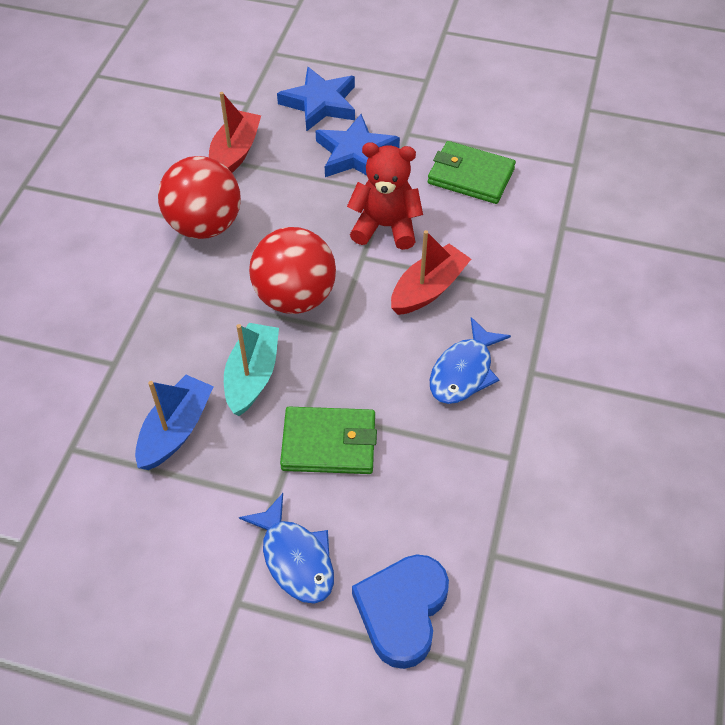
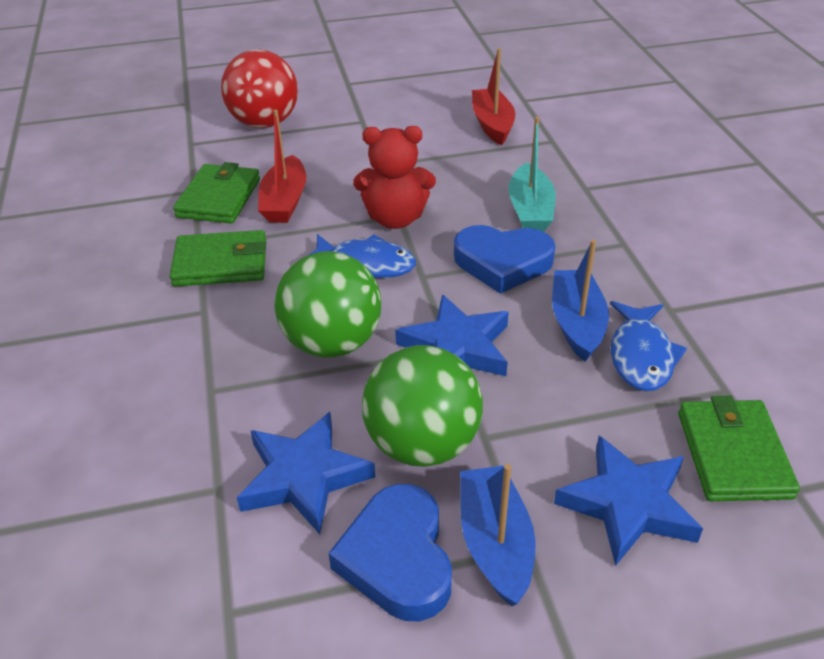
blue boat: 1 -> 2
blue heart: 1 -> 2
blue star: 2 -> 3
green ball: 0 -> 2
green wallet: 2 -> 3
red ball: 2 -> 1

